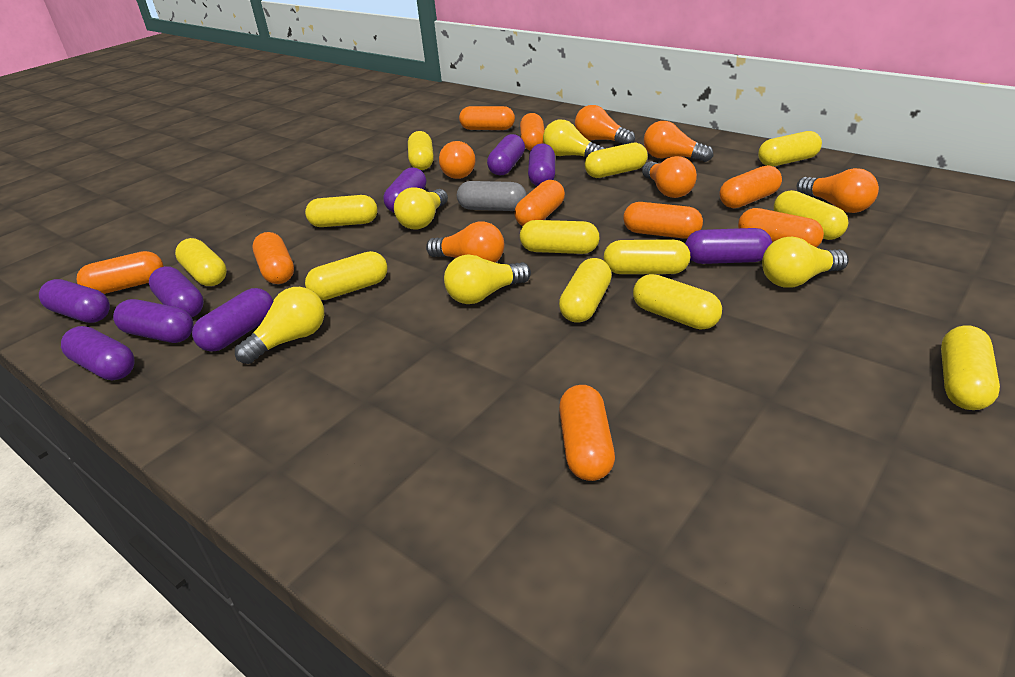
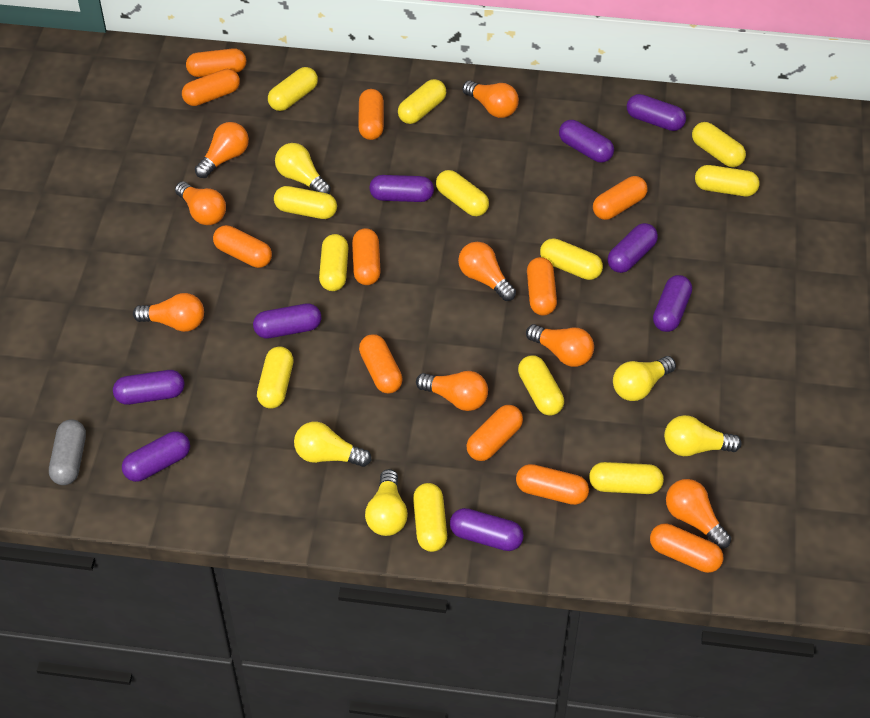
orange capsule: 9 -> 11
orange light bulb: 6 -> 8

